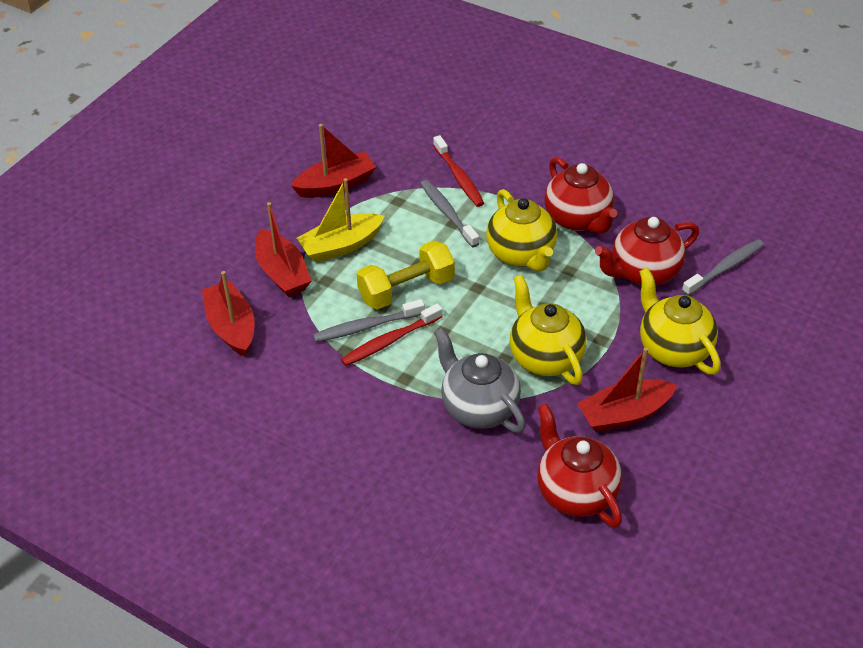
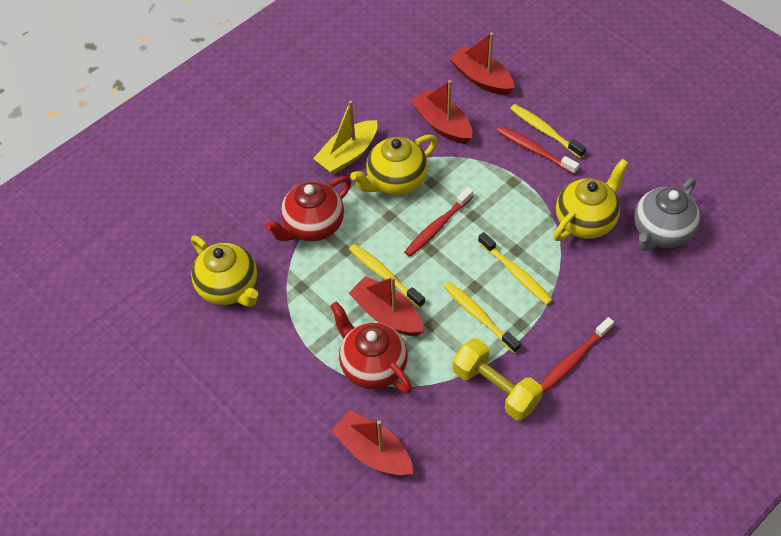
grey toothbrush: 3 -> 0
red teapot: 3 -> 2
red toothbrush: 2 -> 3
yellow toothbrush: 0 -> 4

